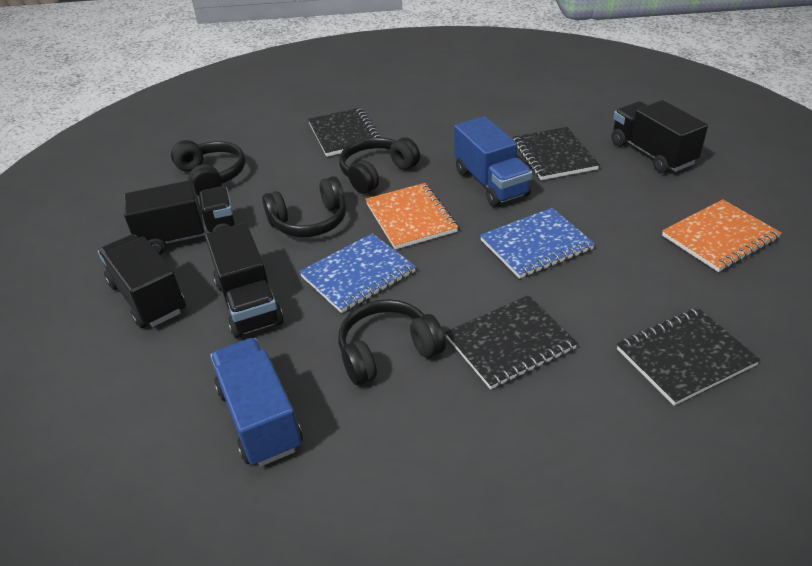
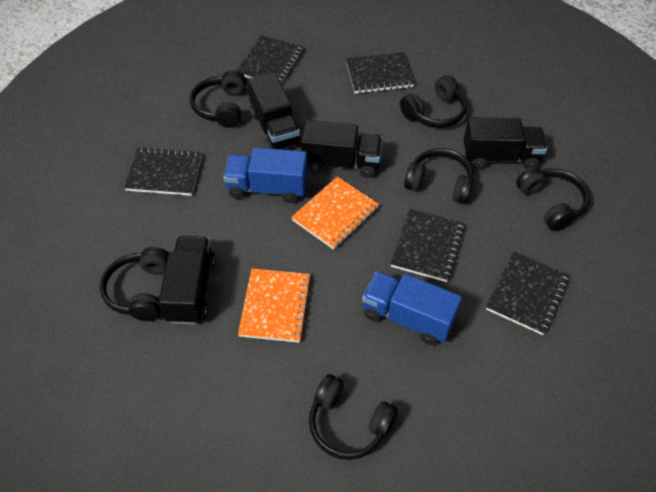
black headphones: 4 -> 6
black notebook: 4 -> 5
blue notebook: 2 -> 0

